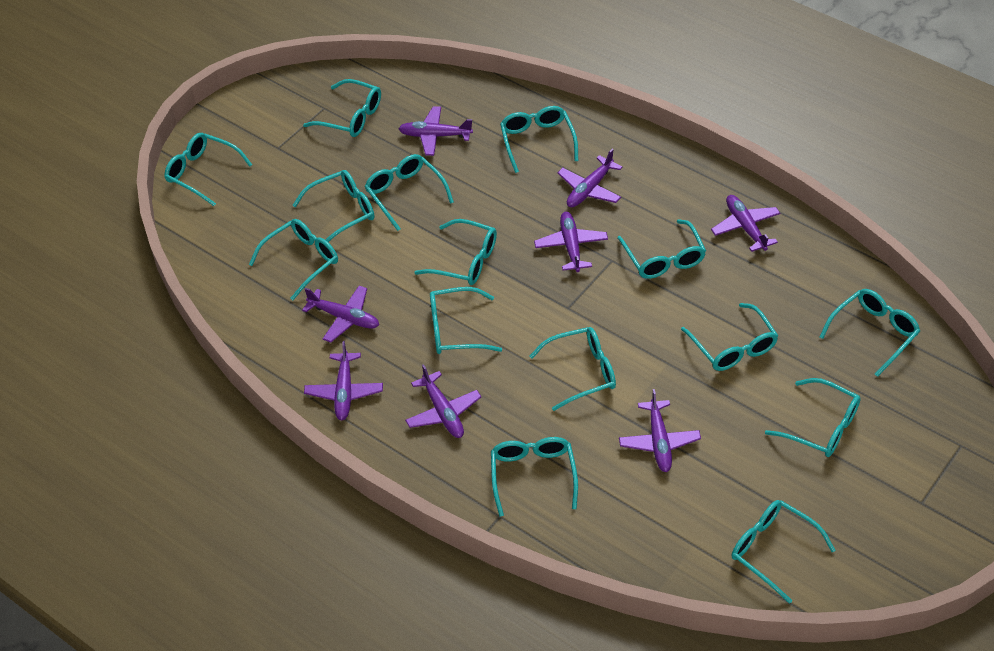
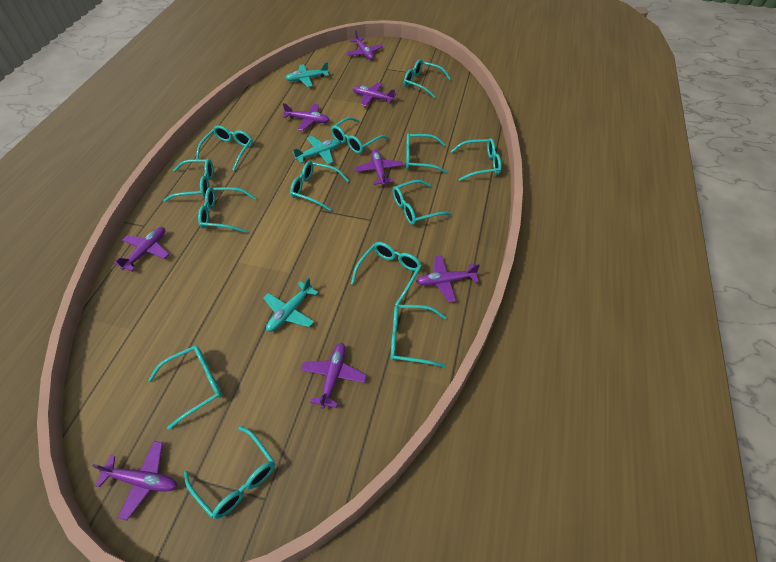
turquoise glasses: 15 -> 13
turquoise plane: 0 -> 3

